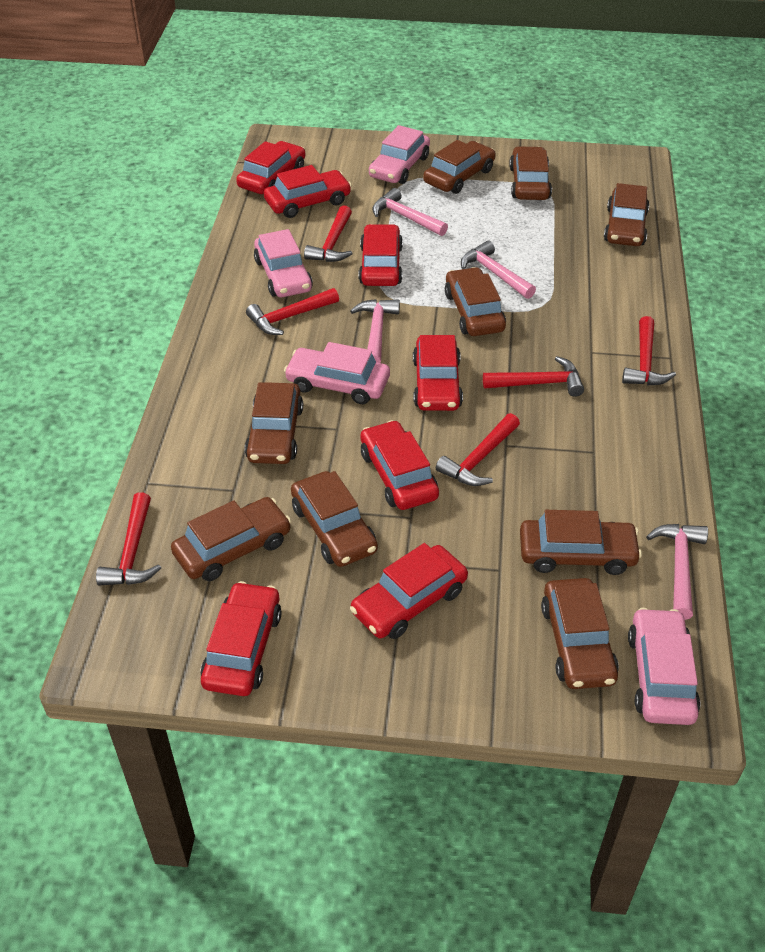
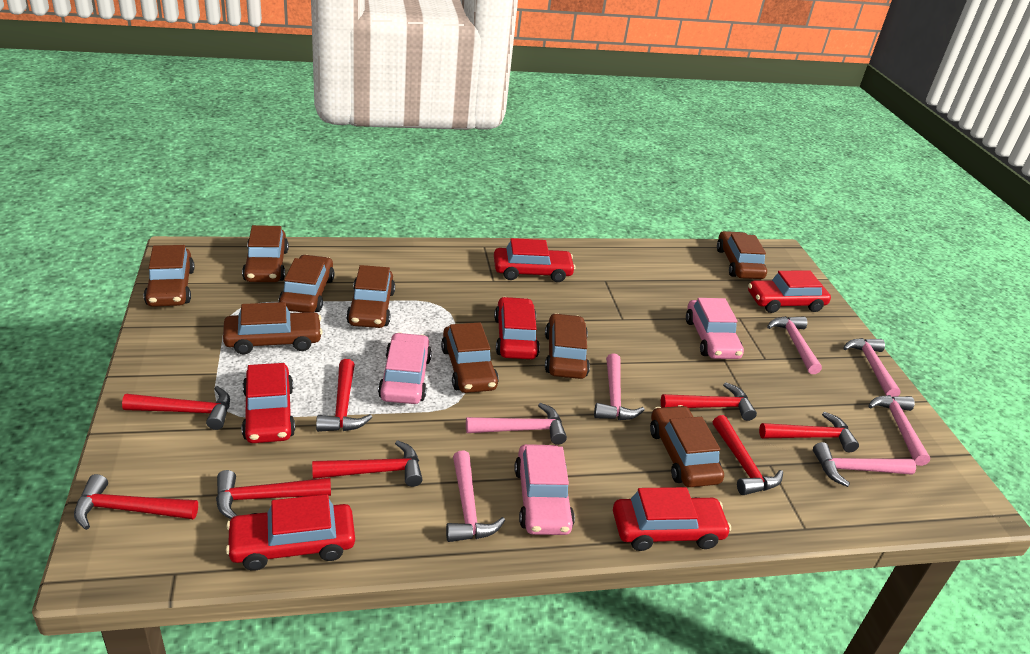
pink car: 4 -> 3
pink hammer: 4 -> 7
red car: 7 -> 6
red hammer: 6 -> 8

